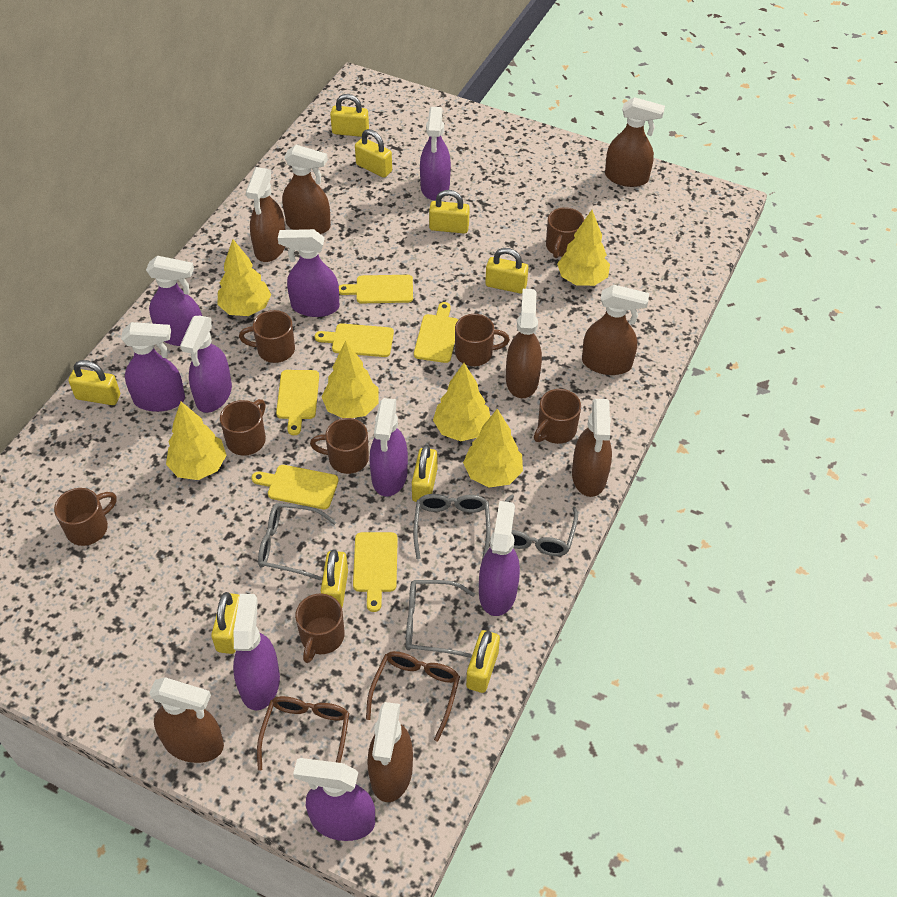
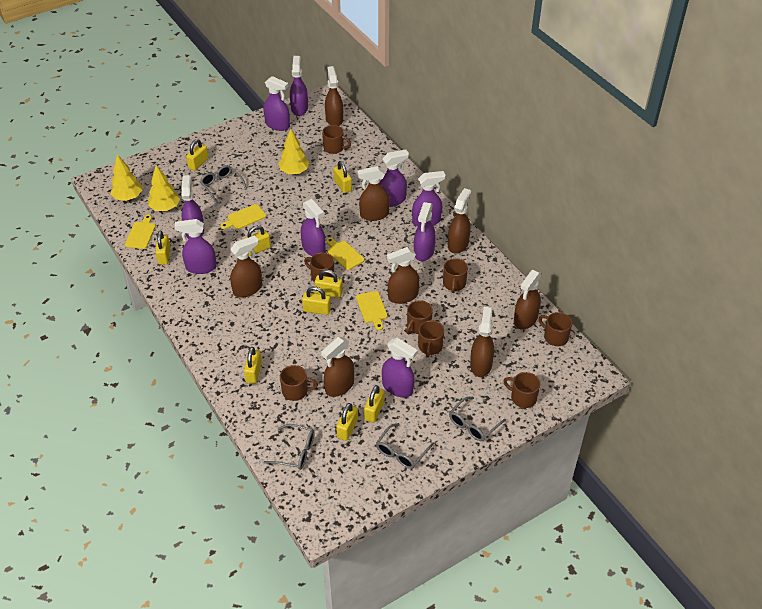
brown glasses: 2 -> 0
yellow cutting board: 6 -> 4
yellow tree: 6 -> 3

